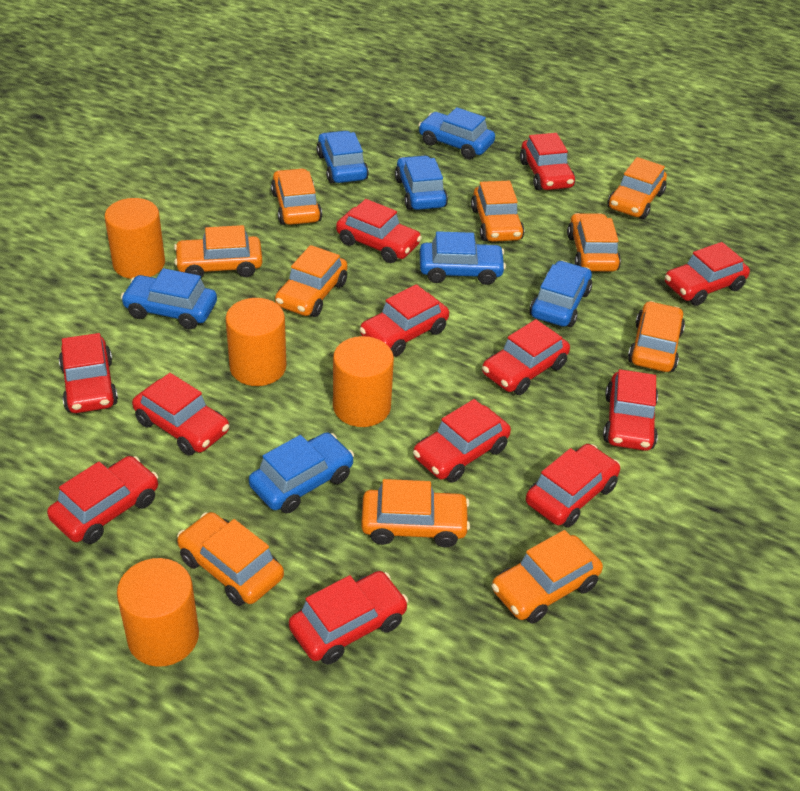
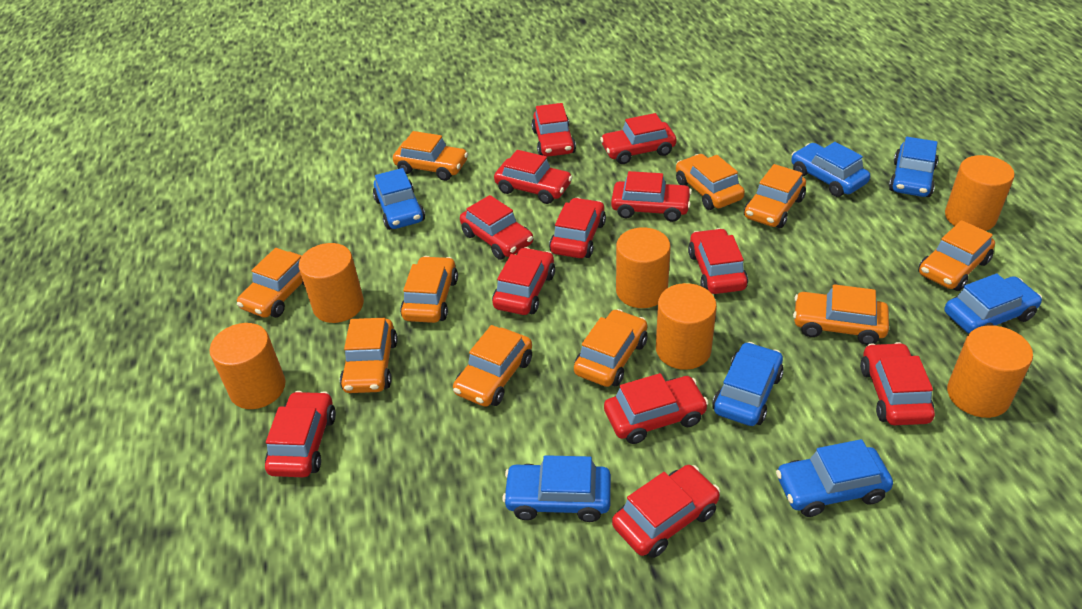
orange cylinder: 4 -> 6

